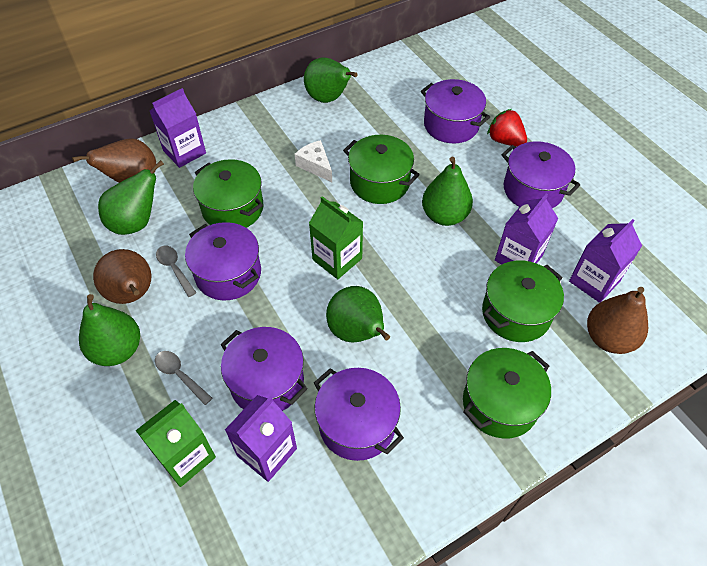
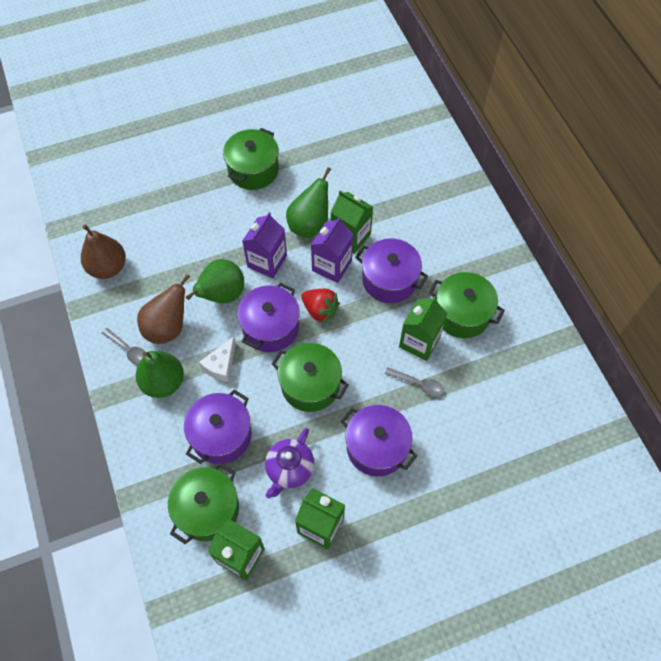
brown pear: 3 -> 2
green carton: 2 -> 4
green pear: 5 -> 3
purple carton: 4 -> 2
purple pot: 5 -> 4
purple teapot: 0 -> 1

